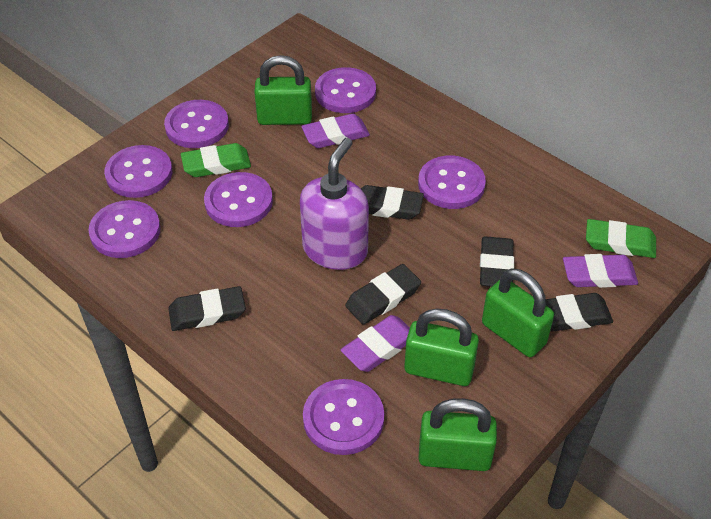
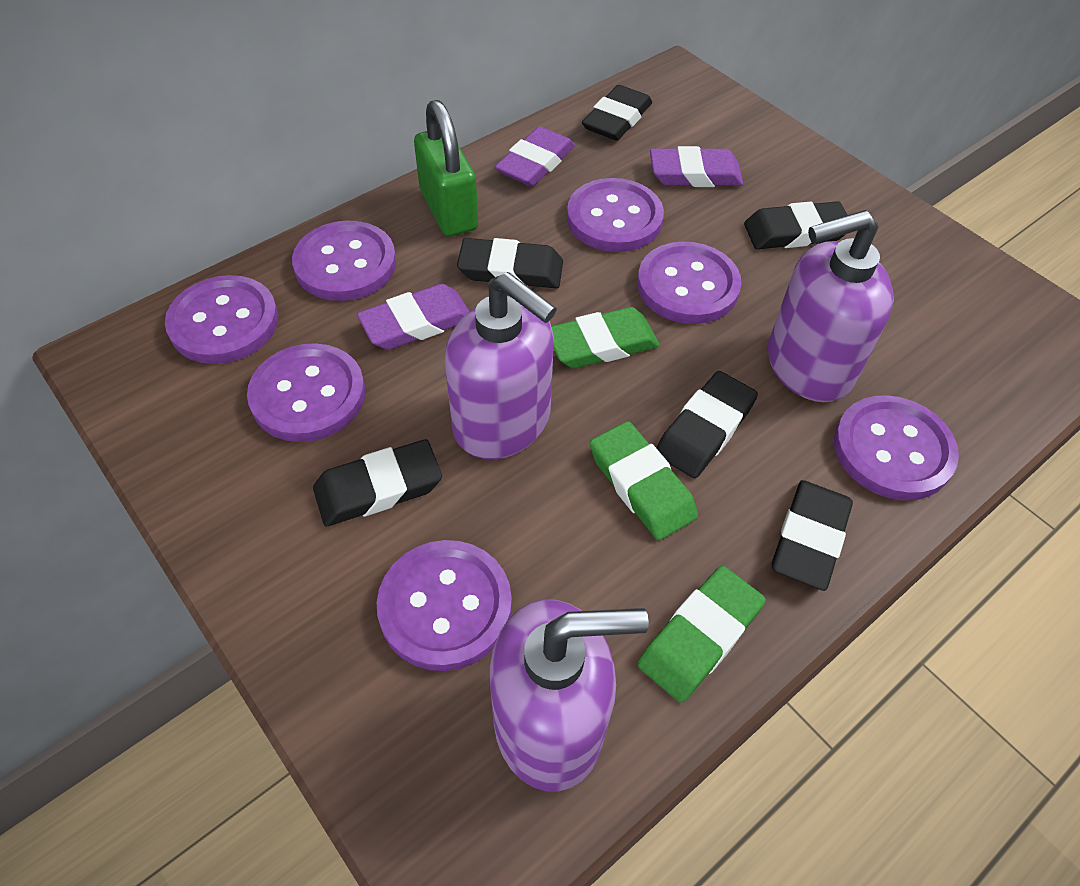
black eraser: 5 -> 6
green eraser: 2 -> 3
green padlock: 4 -> 1
purple soap dispenser: 1 -> 3

